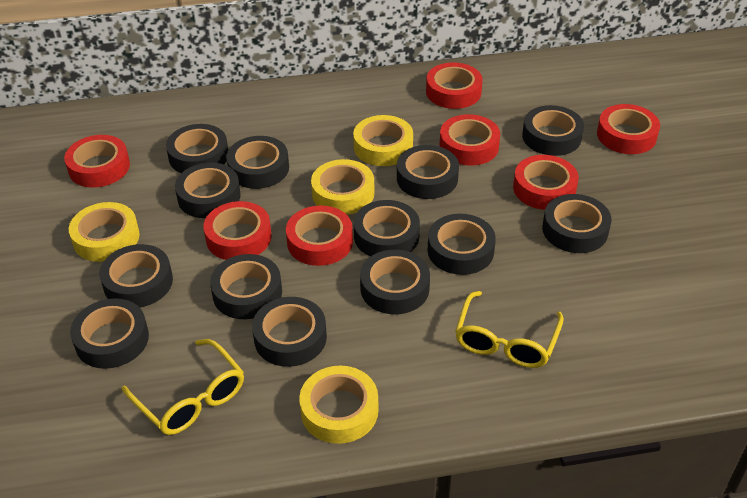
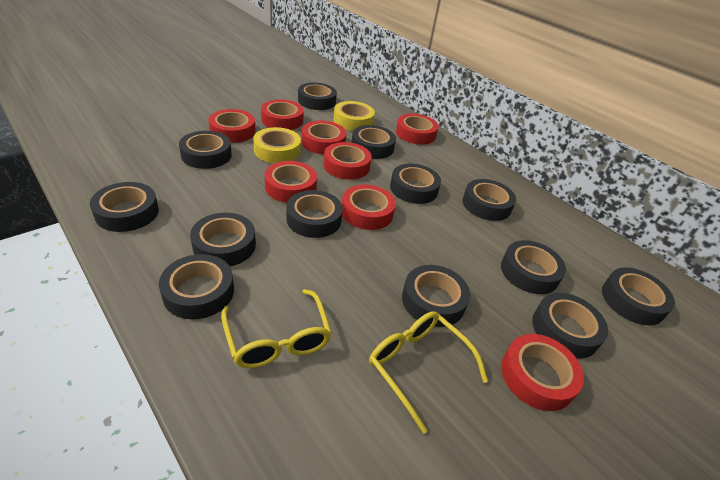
red tape: 7 -> 8
yellow tape: 4 -> 2

